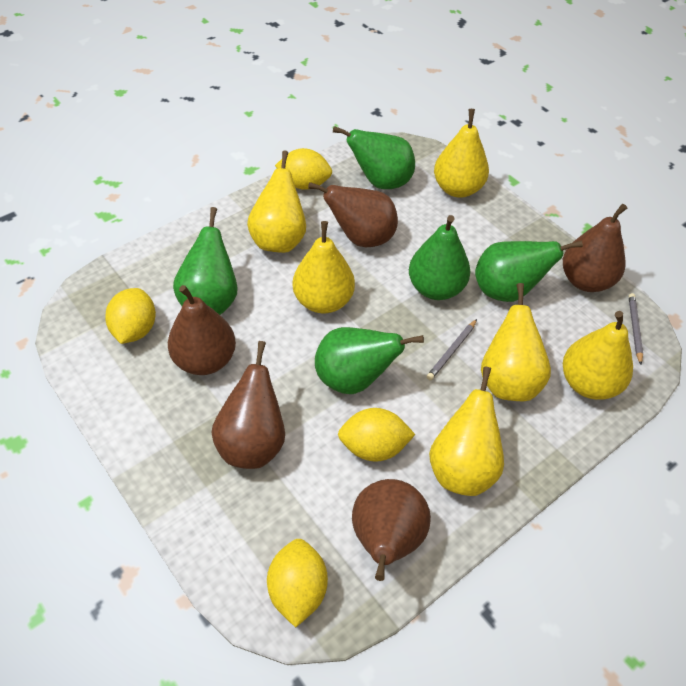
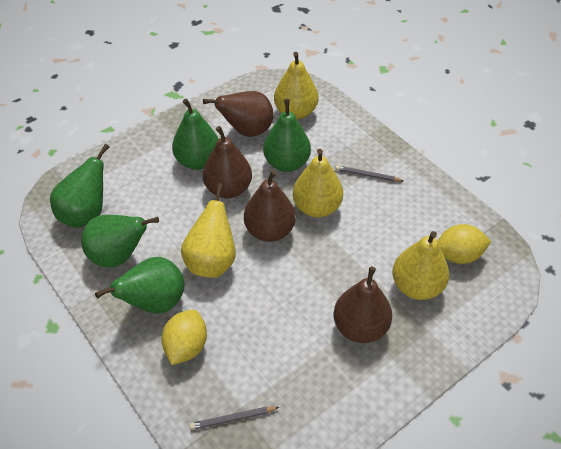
brown pear: 5 -> 4
yellow lemon: 4 -> 2
yellow pear: 6 -> 4

